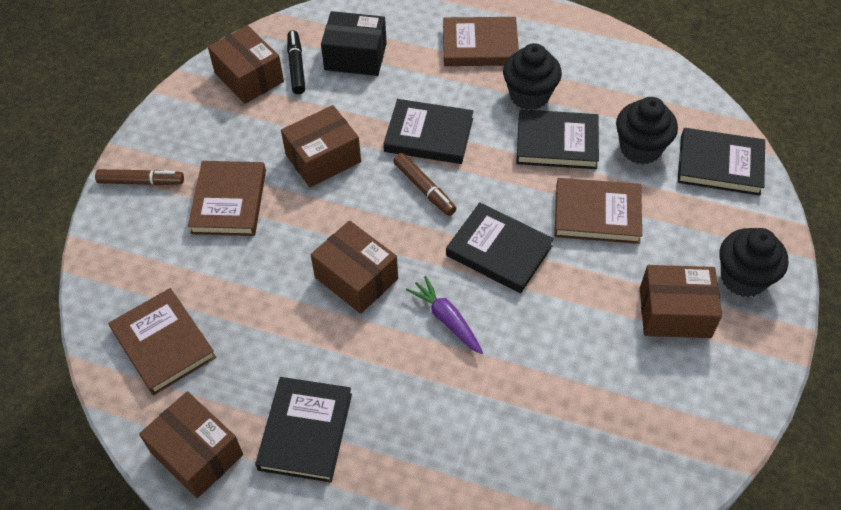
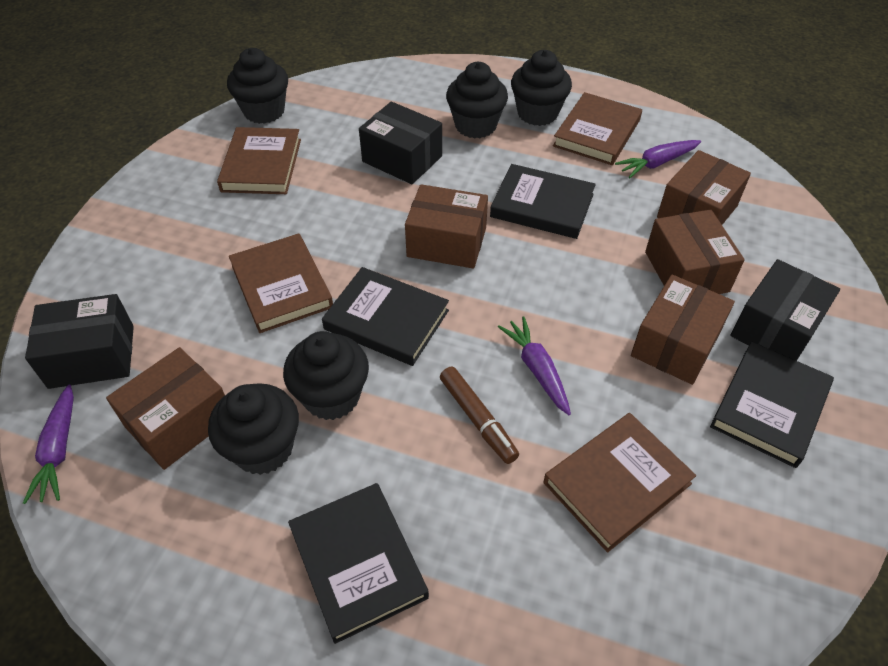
black book: 5 -> 4
black box: 1 -> 3
black cupcake: 3 -> 5
black marker: 1 -> 0
brown marker: 2 -> 1
purple carrot: 1 -> 3

